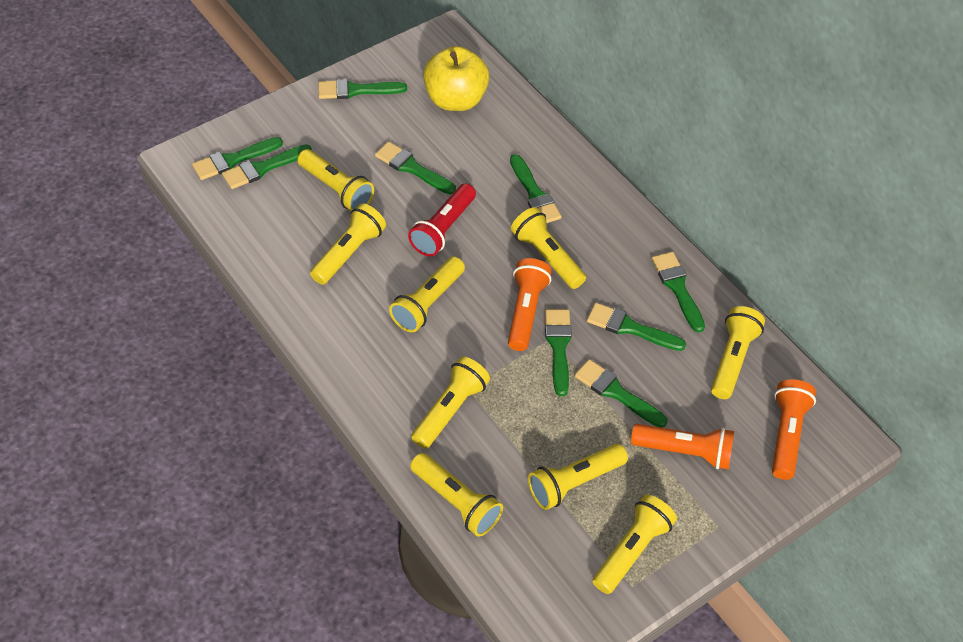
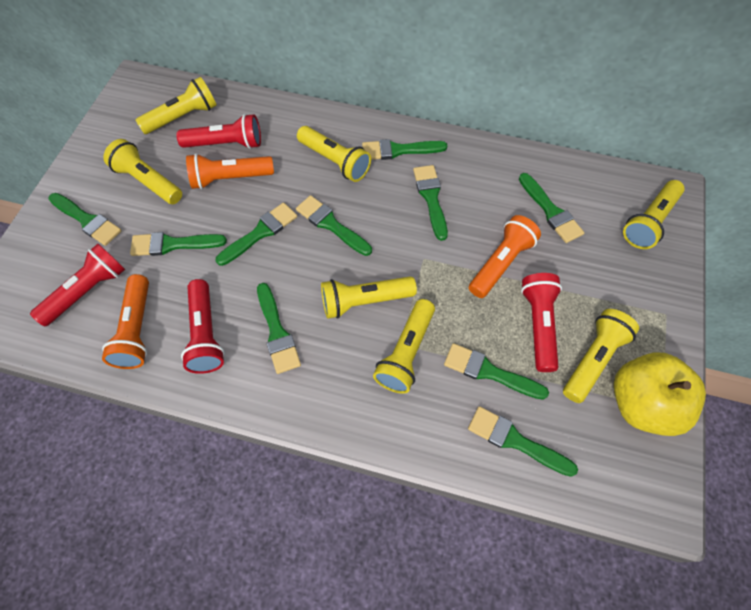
green brush: 9 -> 10
red flashlight: 1 -> 4
yellow flashlight: 9 -> 7

